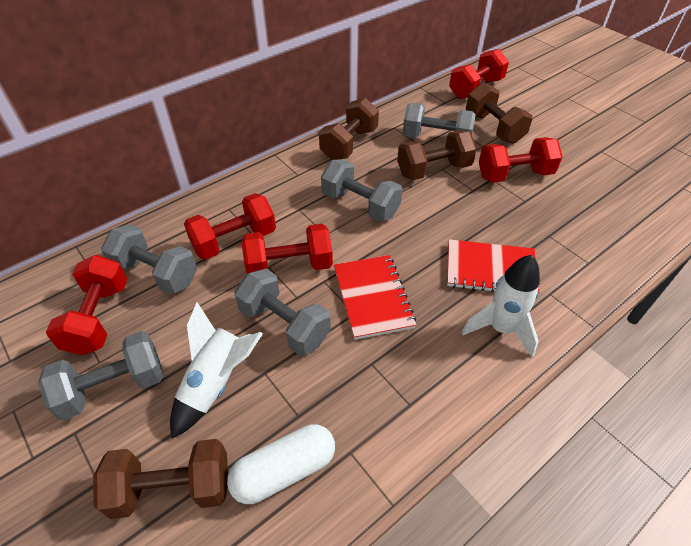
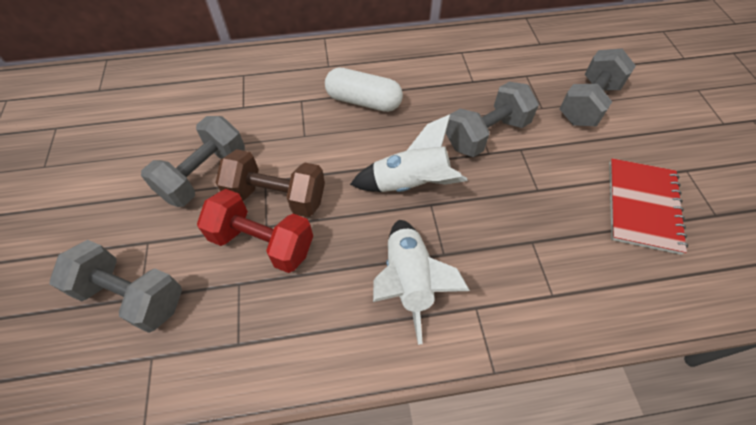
brown dumbbell: 4 -> 1
grey dumbbell: 5 -> 4
red dumbbell: 5 -> 1
red notebook: 2 -> 1

